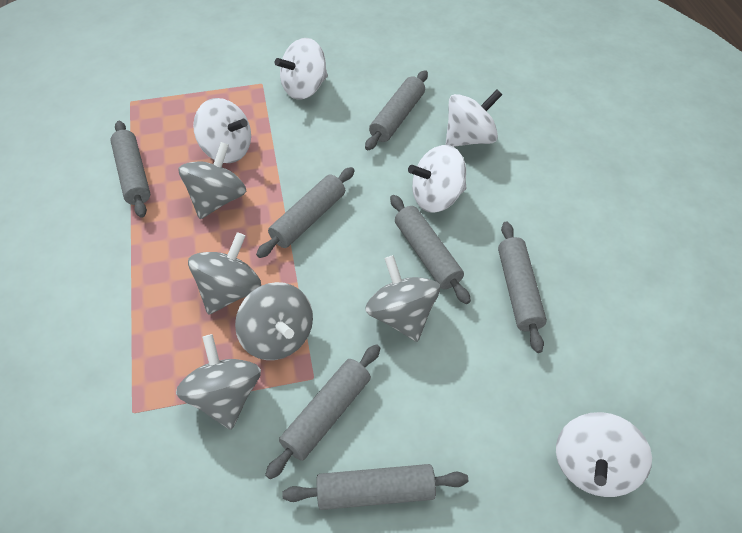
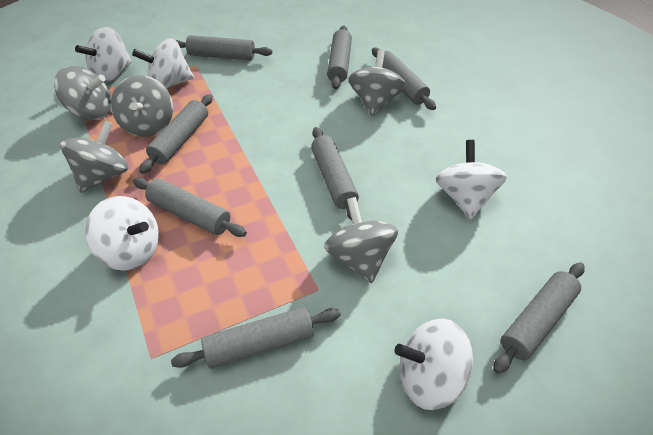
grey rolling pin: 7 -> 8

